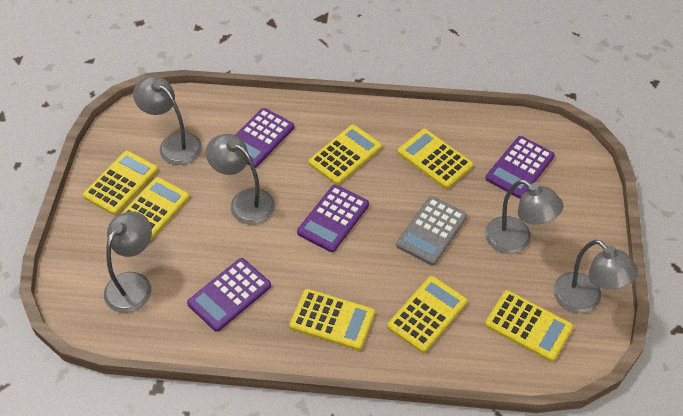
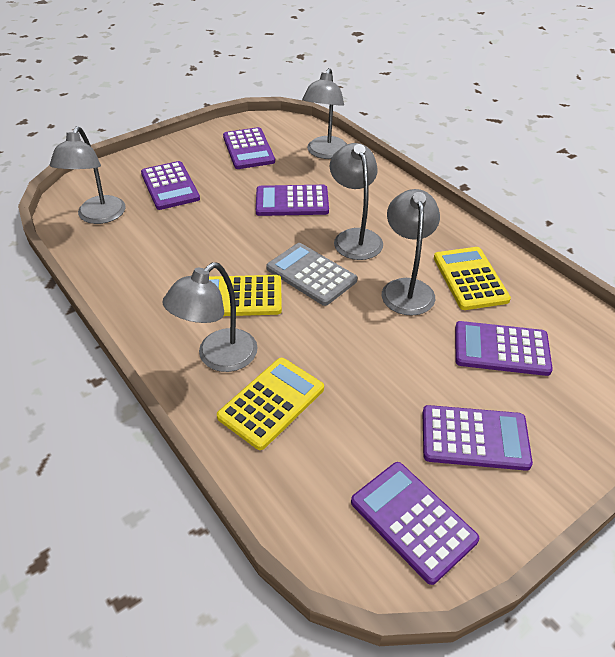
purple calculator: 4 -> 6
yellow calculator: 7 -> 3

